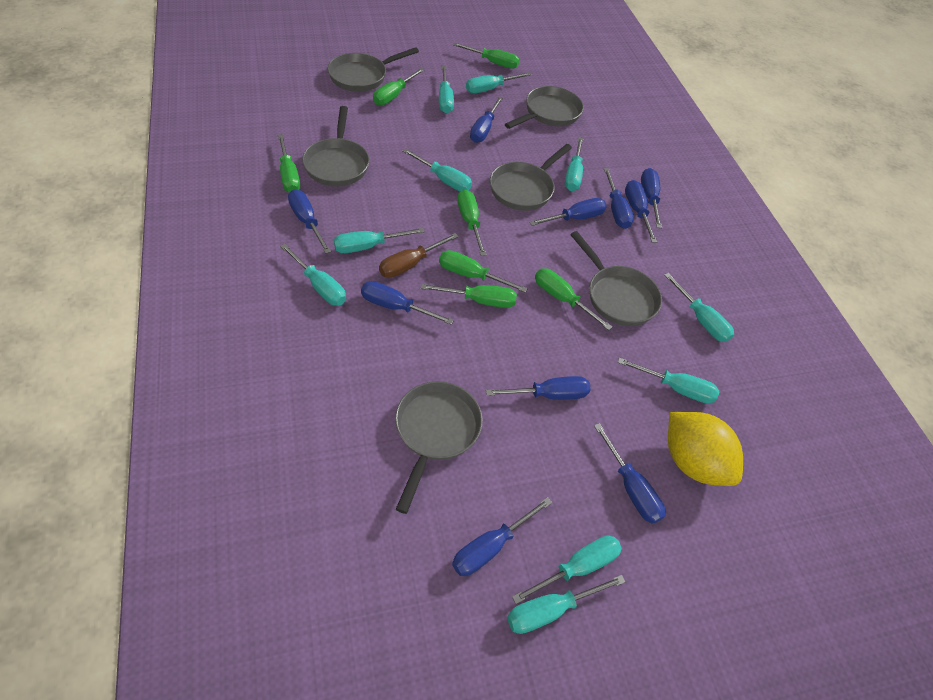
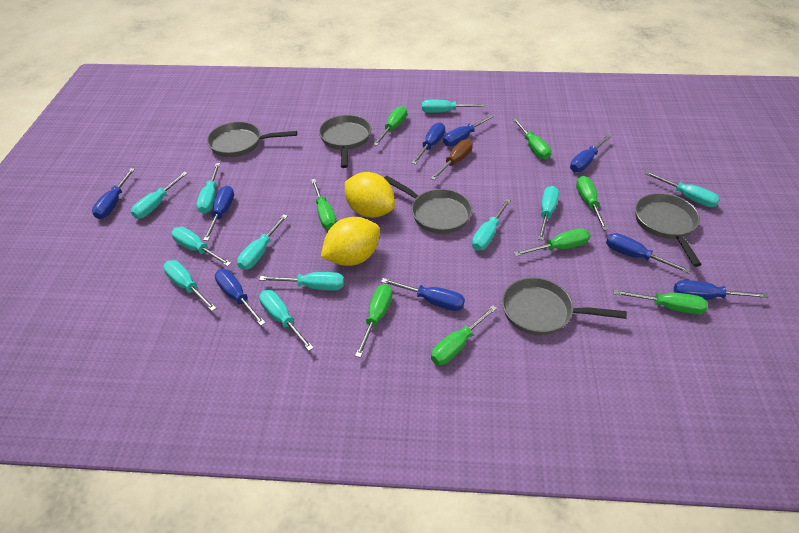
blue screwdriver: 10 -> 9
green screwdriver: 7 -> 8
grey pan: 6 -> 5
turquoise screwdriver: 10 -> 11
yellow lemon: 1 -> 2

